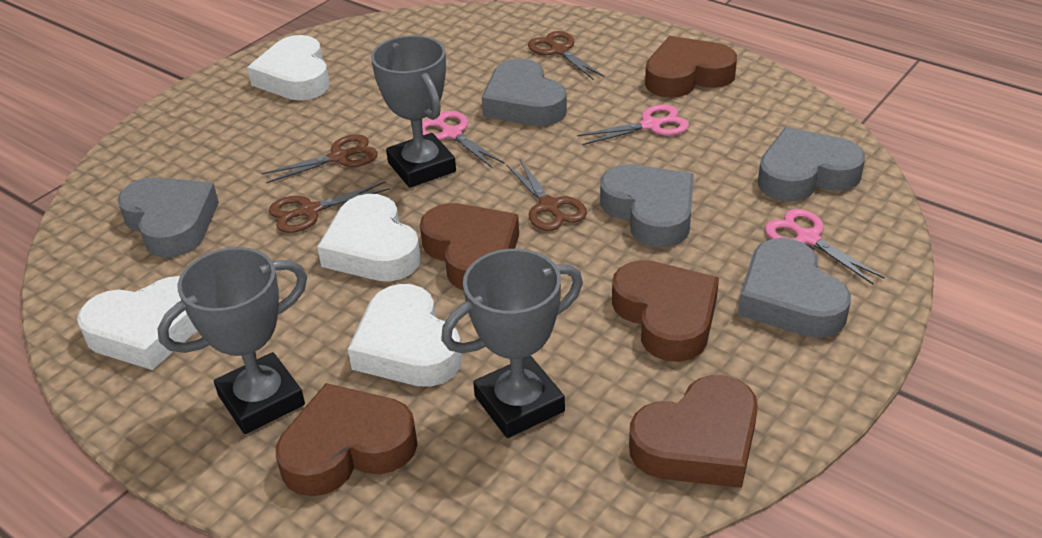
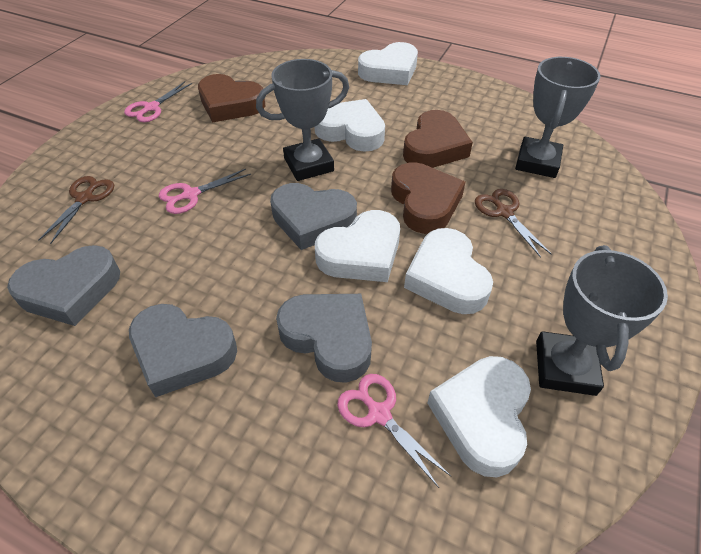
brown heart: 5 -> 3
brown scissors: 4 -> 2
grey heart: 5 -> 4
white heart: 4 -> 5

